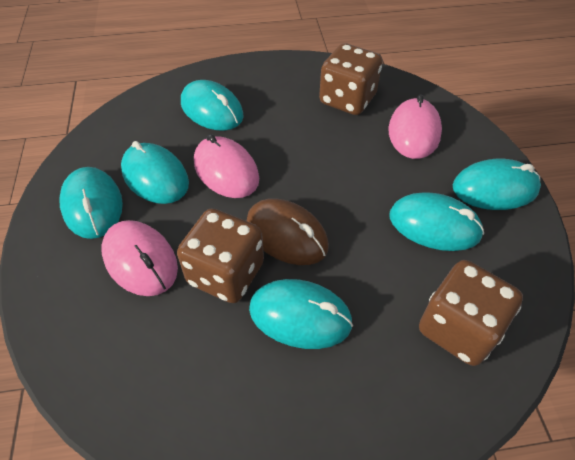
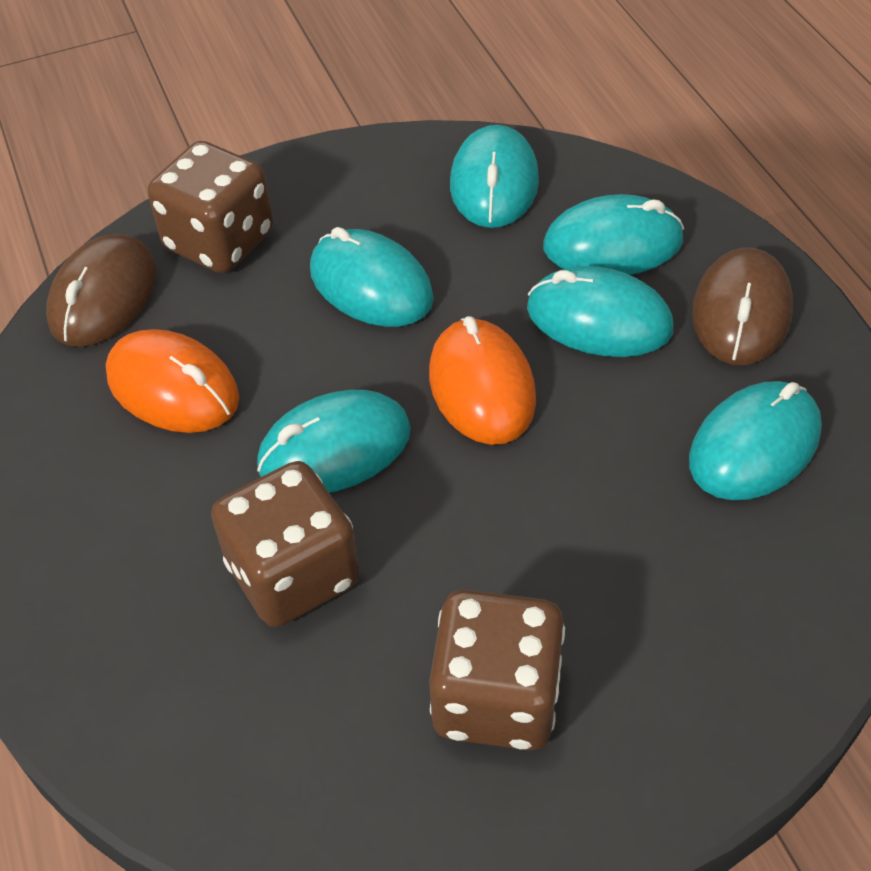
brown mouse: 1 -> 2
orange mouse: 0 -> 2
pink mouse: 3 -> 0

